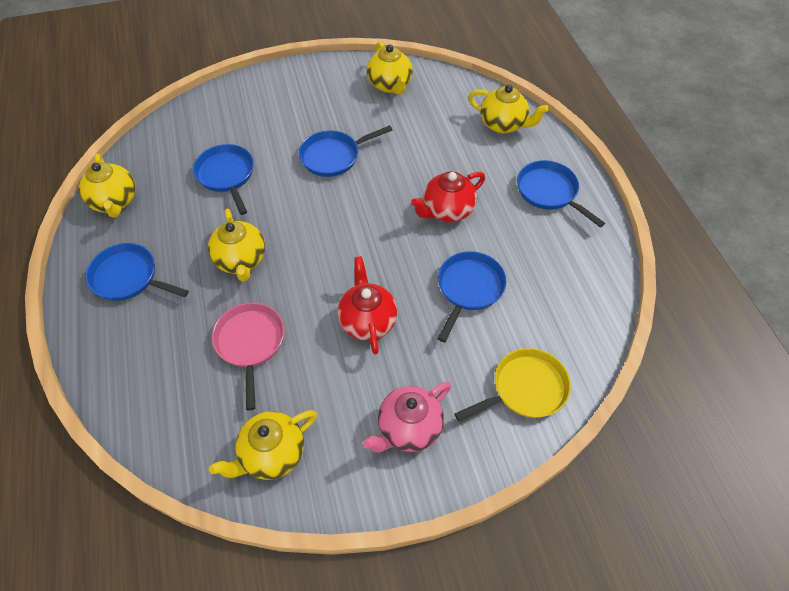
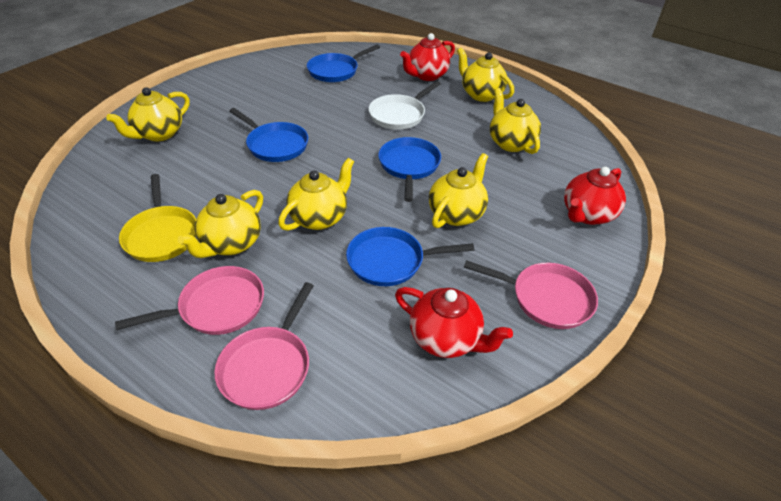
blue pan: 5 -> 4
pink pan: 1 -> 3
pink teapot: 1 -> 0
red teapot: 2 -> 3
white pan: 0 -> 1
yellow teapot: 5 -> 6

